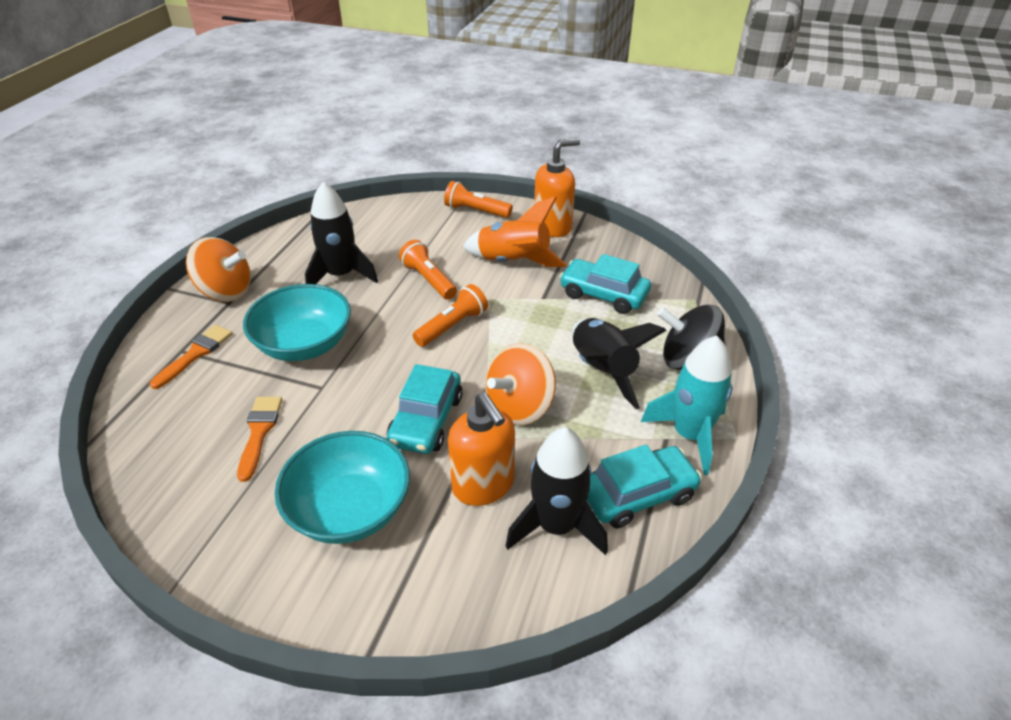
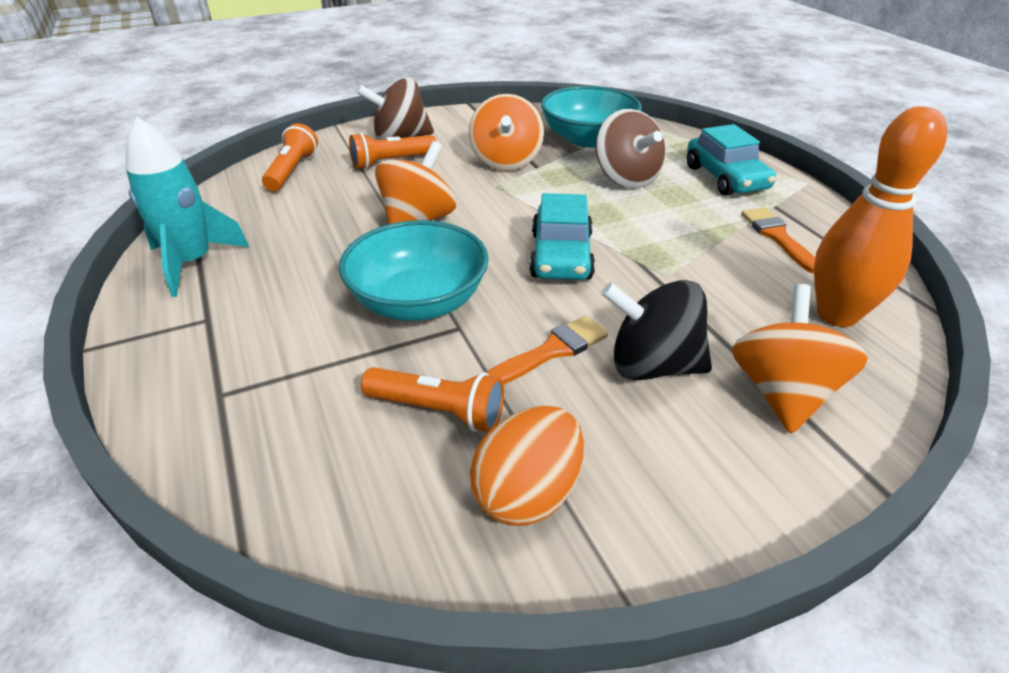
black rocket: 3 -> 0
brown spinning top: 0 -> 2
orange bowling pin: 0 -> 1
orange egg: 0 -> 1
orange rocket: 1 -> 0
orange soap dispenser: 2 -> 0
orange spinning top: 2 -> 3
turquoise car: 3 -> 2

